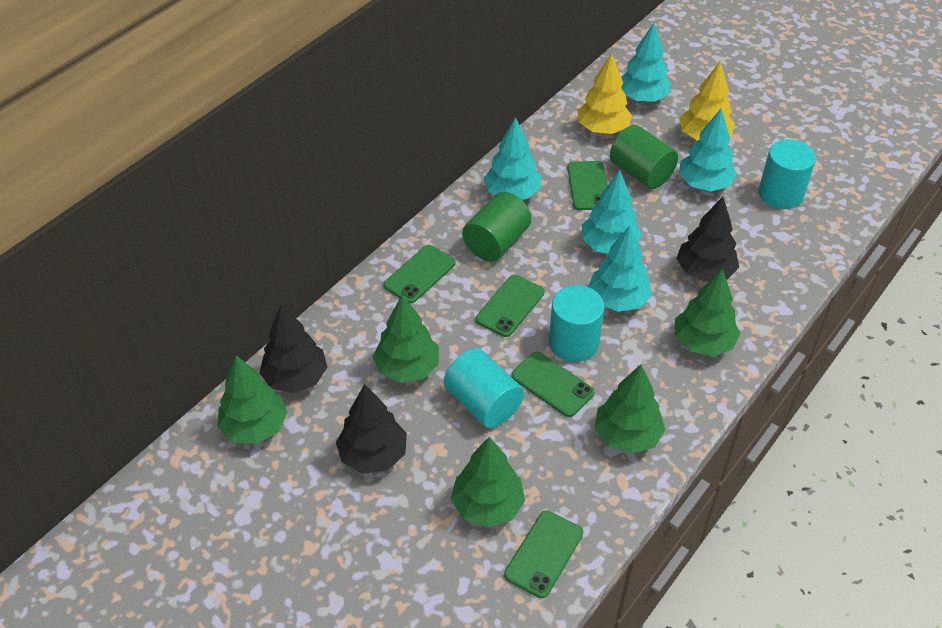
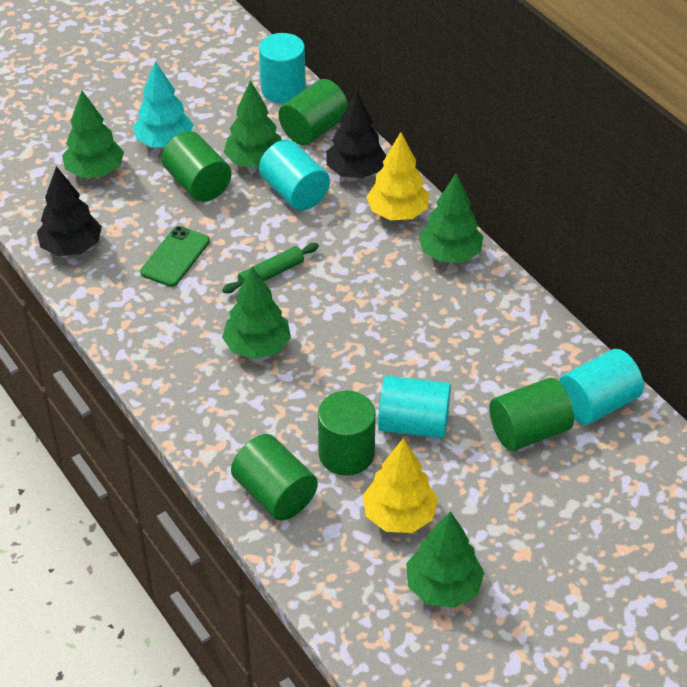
black tree: 3 -> 2
green cylinder: 2 -> 5
green phone: 5 -> 1
green rolling pin: 0 -> 1
turquoise cylinder: 3 -> 4
turquoise tree: 5 -> 1

